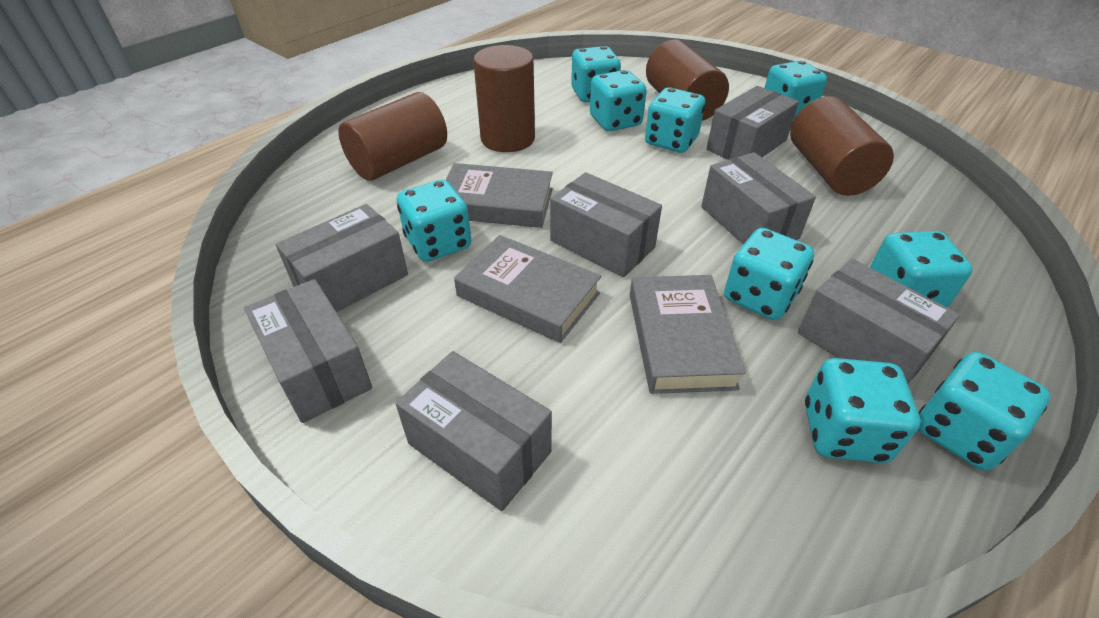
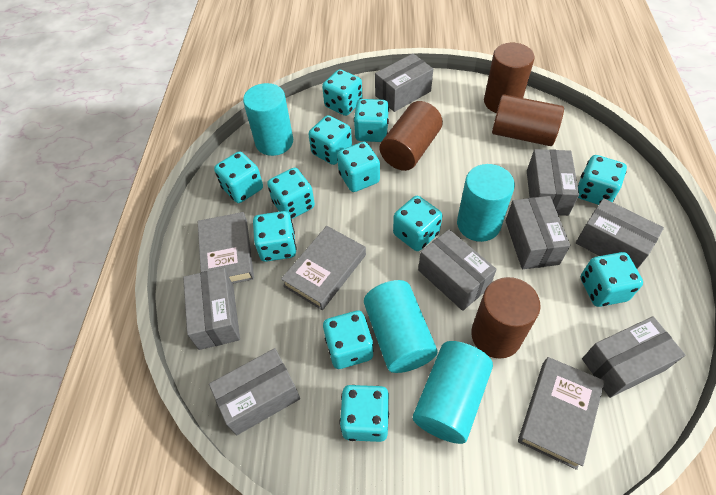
grey box: 7 -> 8
turquoise cylinder: 0 -> 4
turquoise dice: 9 -> 12

